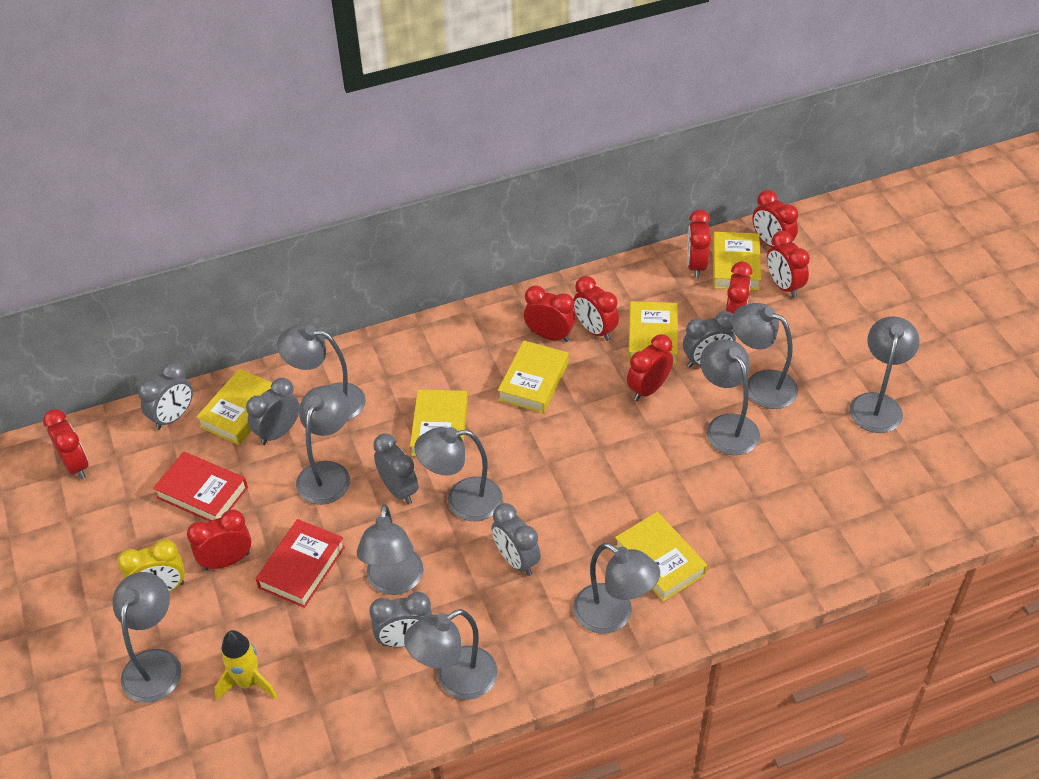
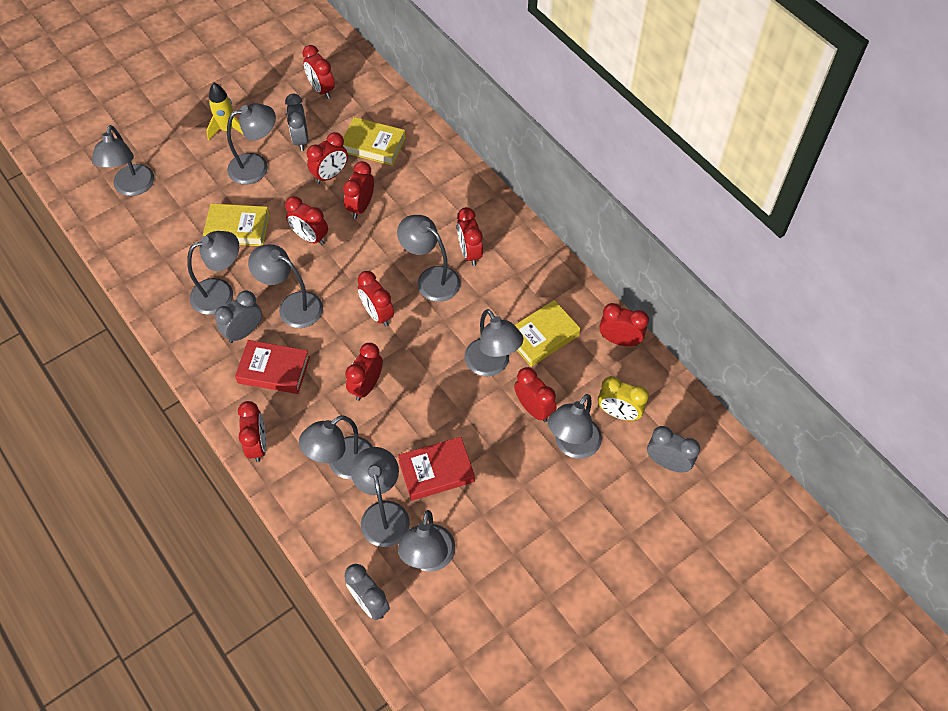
grey clock: 6 -> 4
red clock: 9 -> 10
yellow book: 6 -> 3

